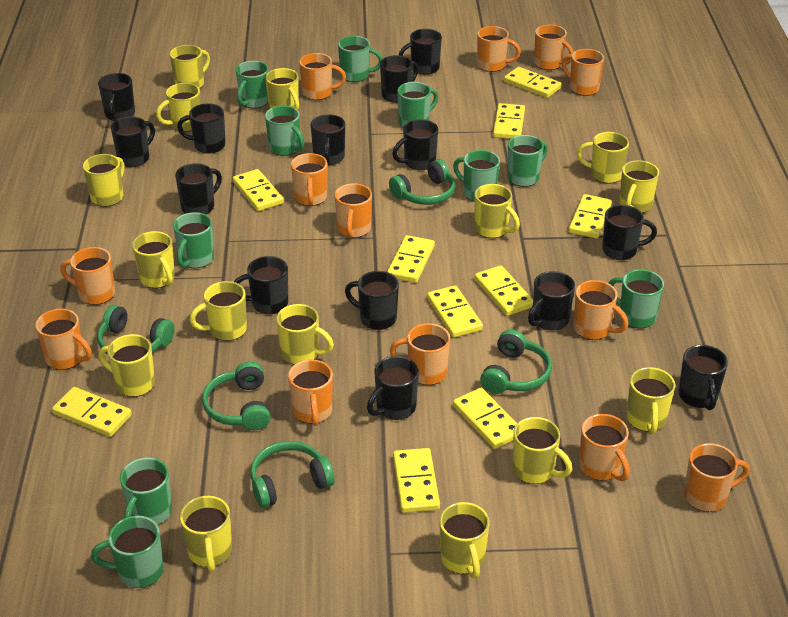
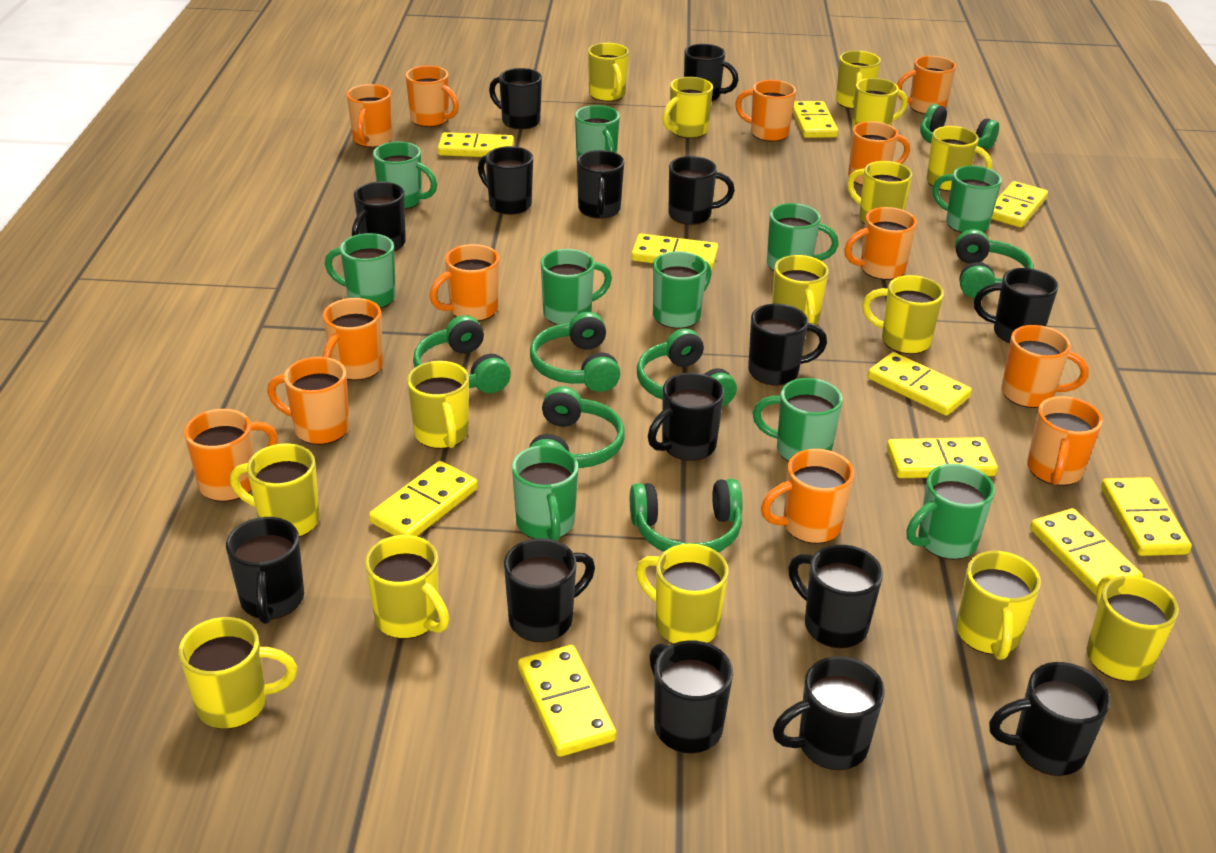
black mug: 14 -> 15
green headphones: 5 -> 7

